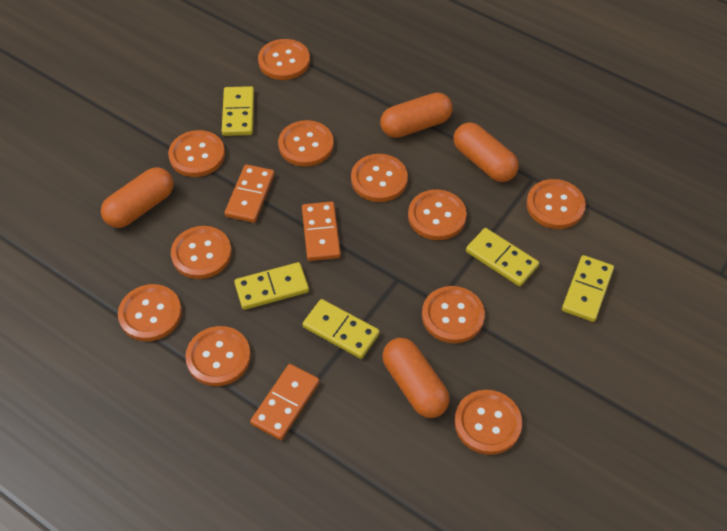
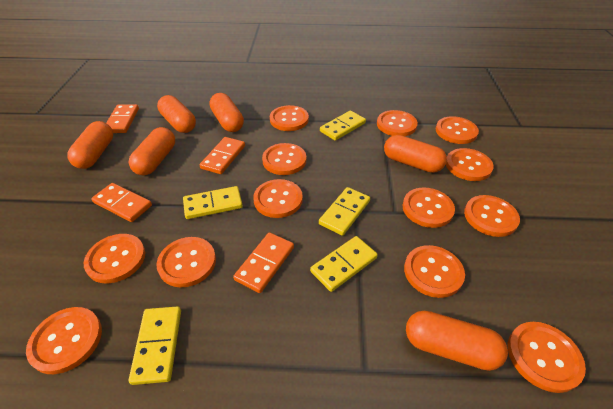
orange button: 11 -> 13
orange capsule: 4 -> 6
orange domino: 3 -> 4

